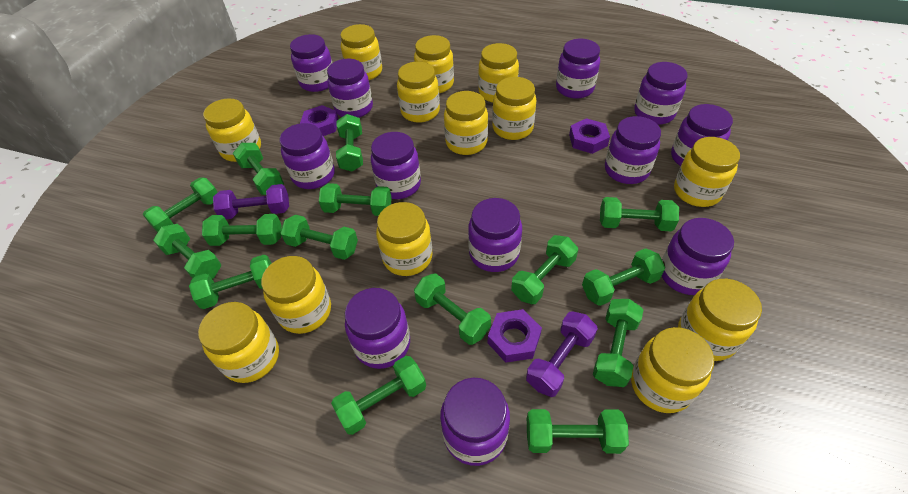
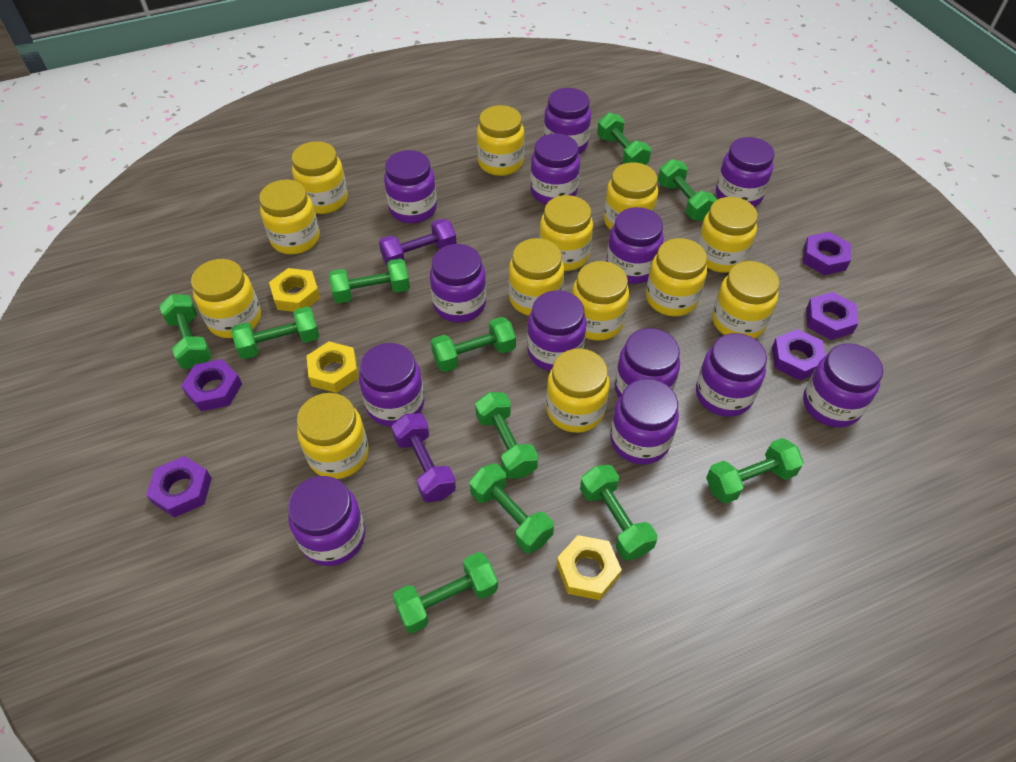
green dumbbell: 15 -> 11
purple jar: 12 -> 13
purple nut: 3 -> 5
yellow nut: 0 -> 3

